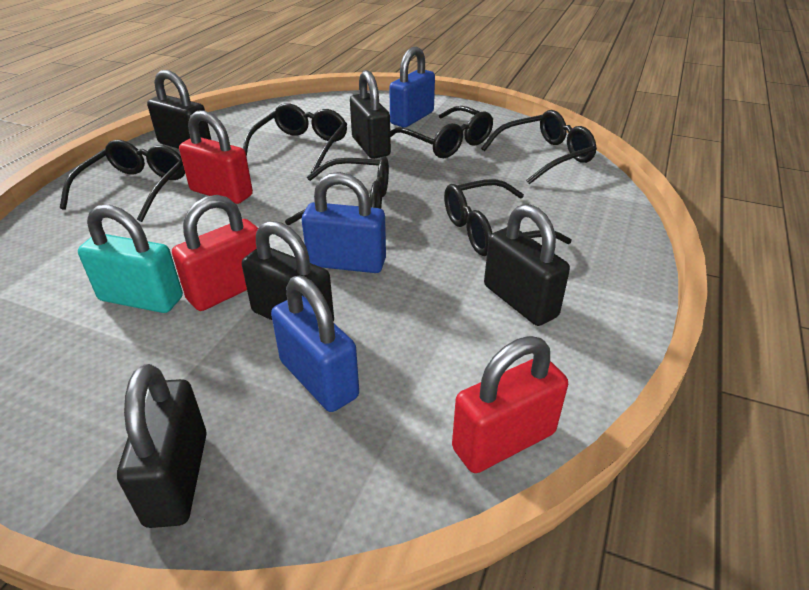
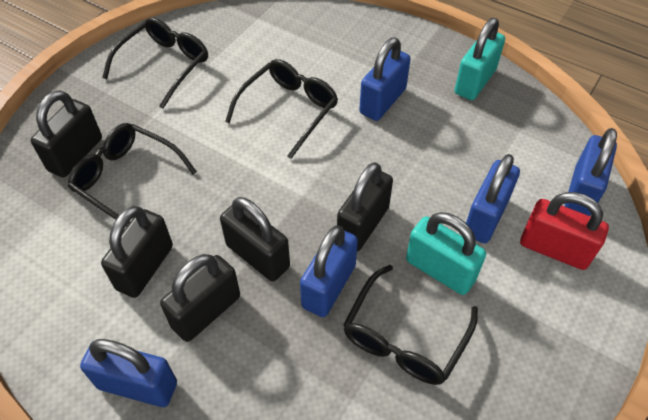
black glasses: 6 -> 4
blue padlock: 3 -> 5
red padlock: 3 -> 1
turquoise padlock: 1 -> 2

